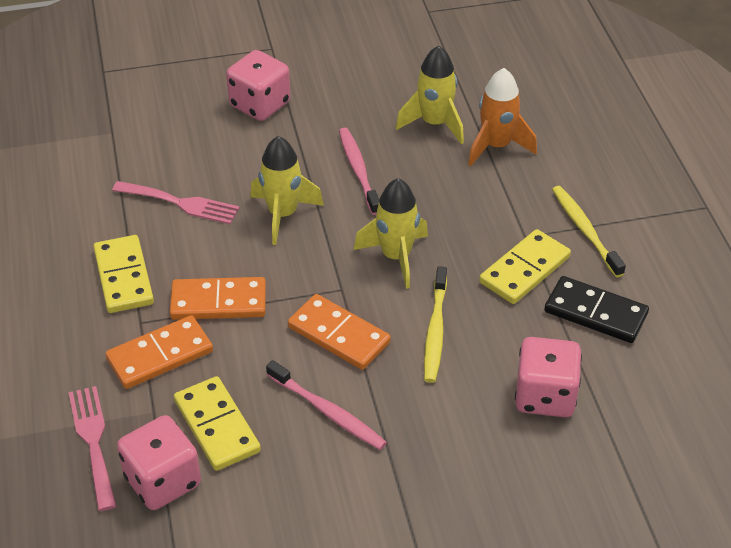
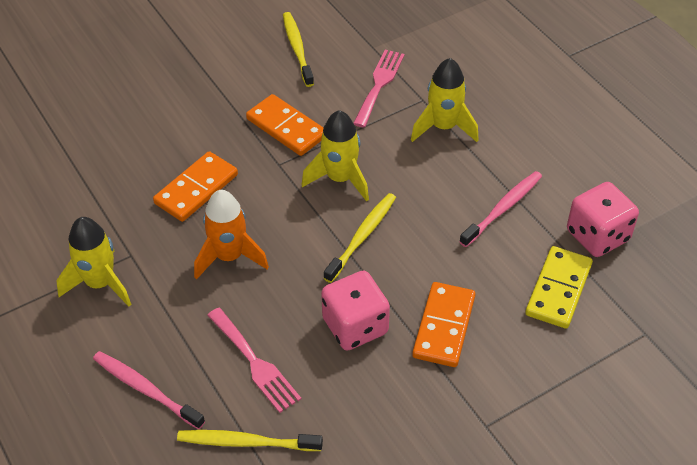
black domino: 1 -> 0
pink dice: 3 -> 2
yellow domino: 3 -> 1
yellow toothbrush: 2 -> 3

